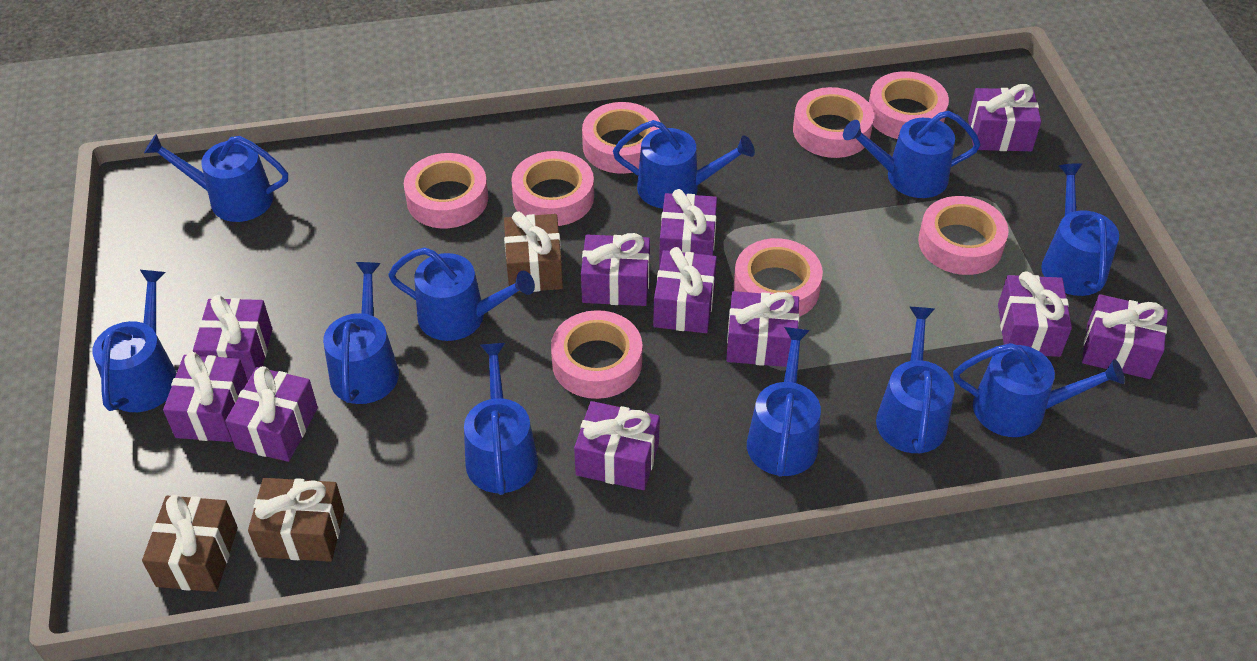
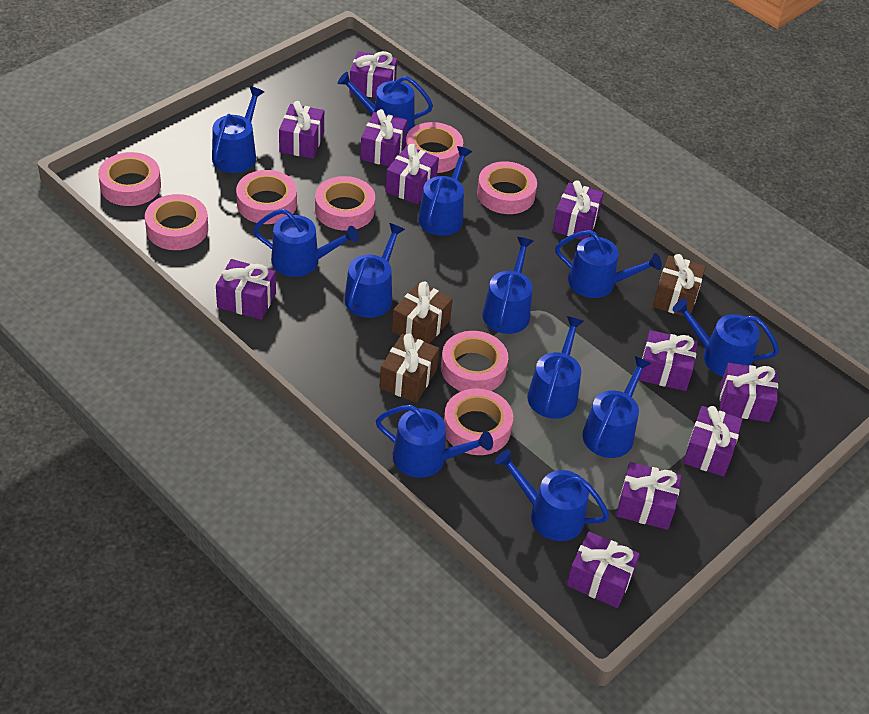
blue watering can: 11 -> 12

